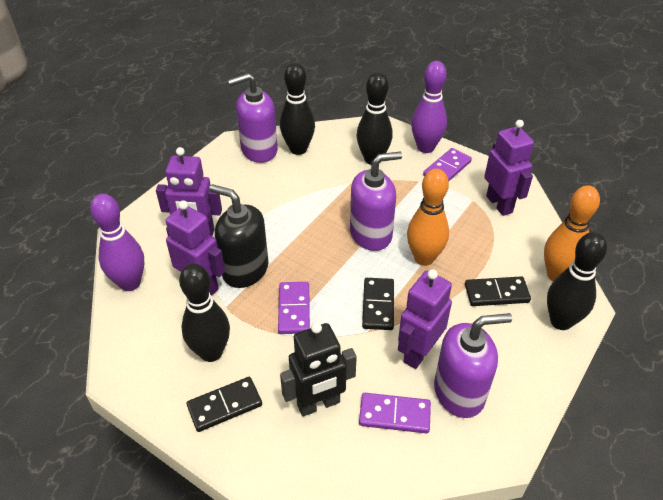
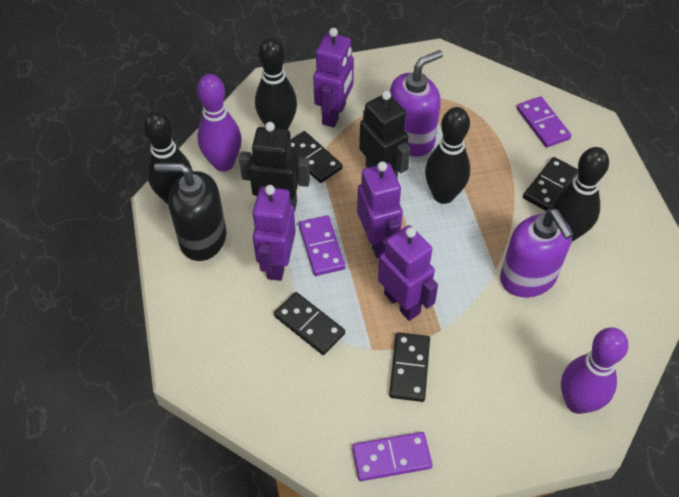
black domino: 3 -> 4
black robot: 1 -> 2
orange bowling pin: 2 -> 0
purple soap dispenser: 3 -> 2

